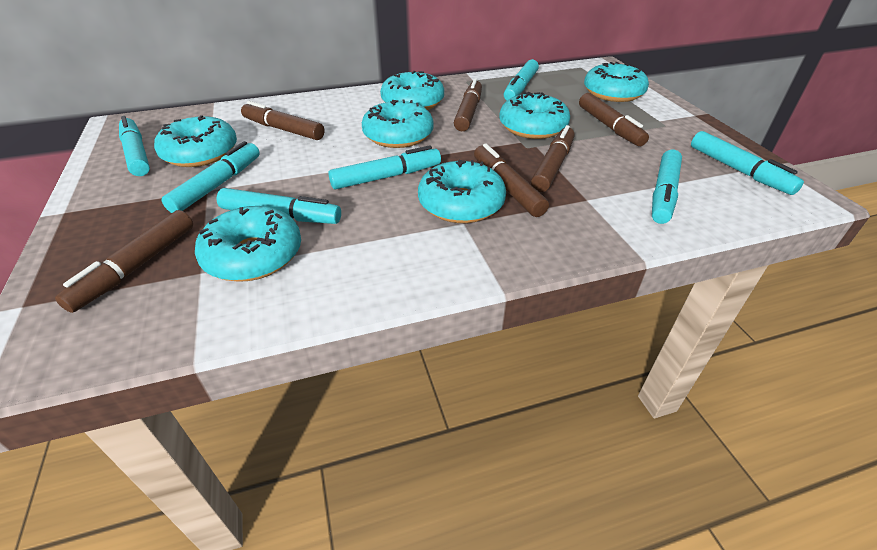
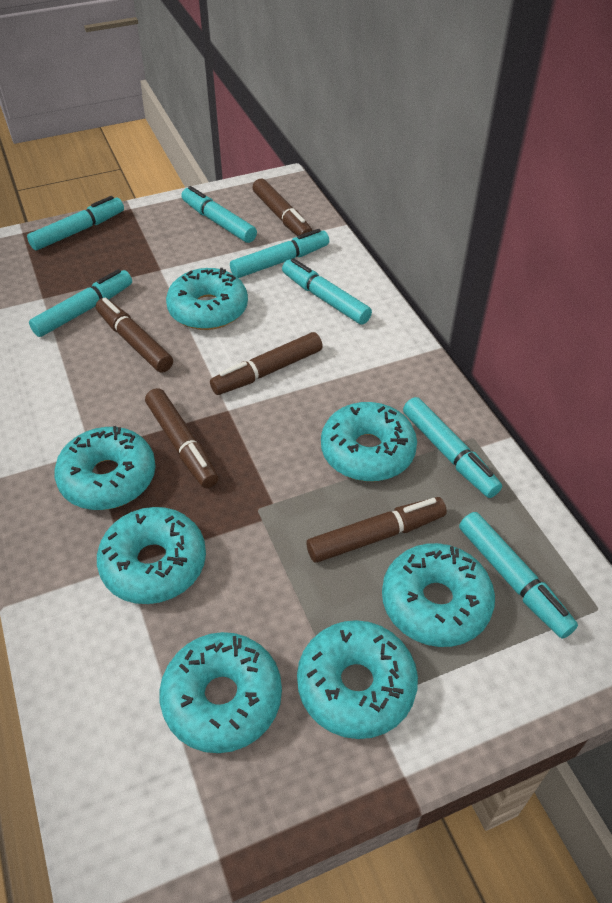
brown marker: 6 -> 5

